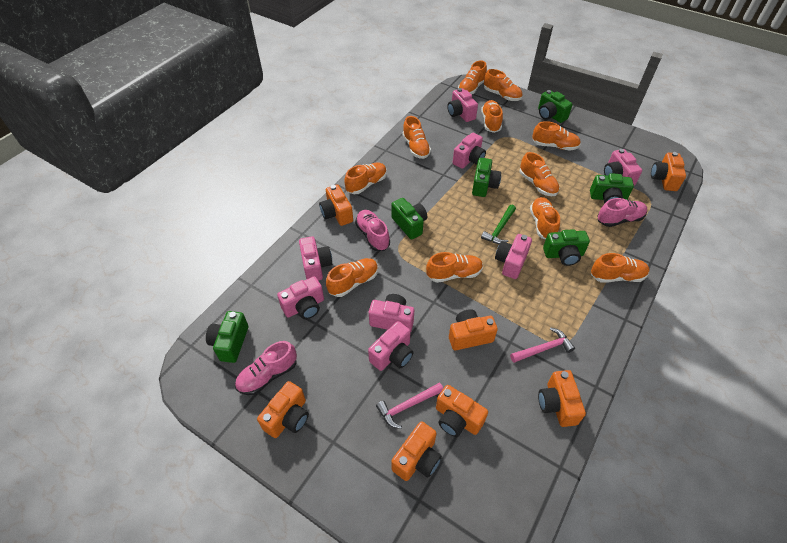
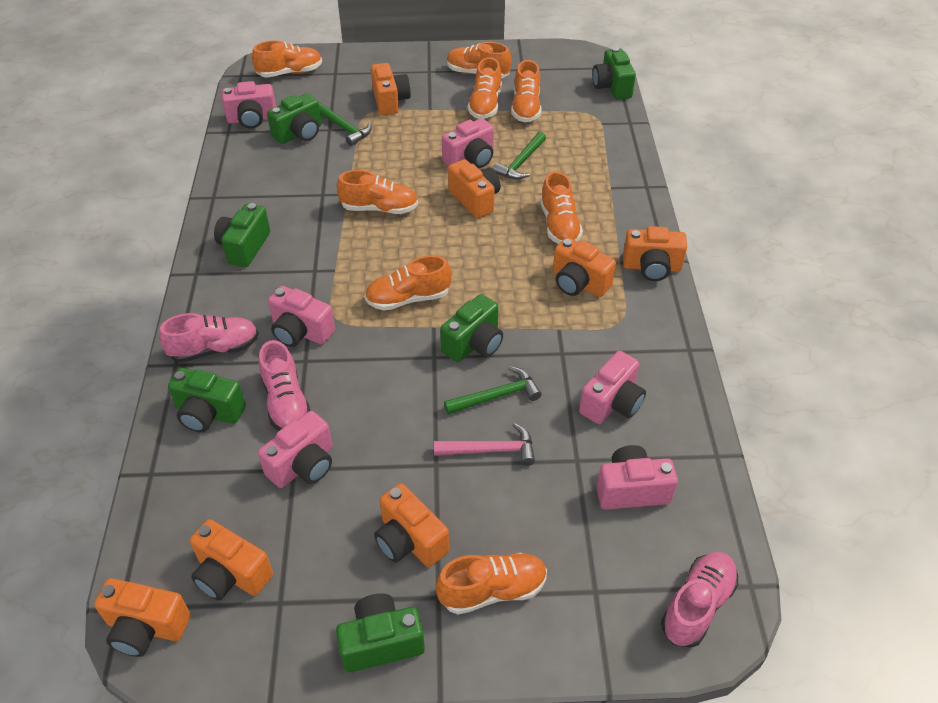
green hammer: 1 -> 3
orange shoe: 11 -> 8
pink camera: 8 -> 6
pink hammer: 2 -> 1

